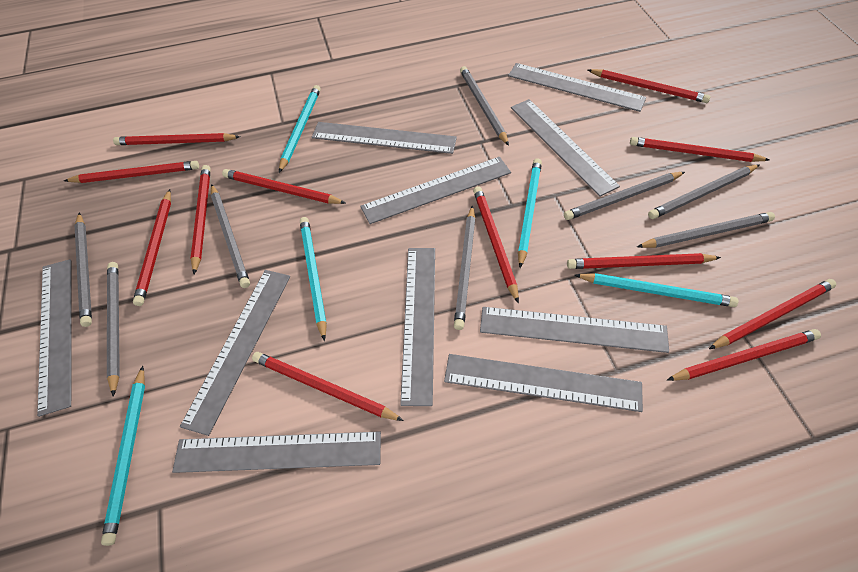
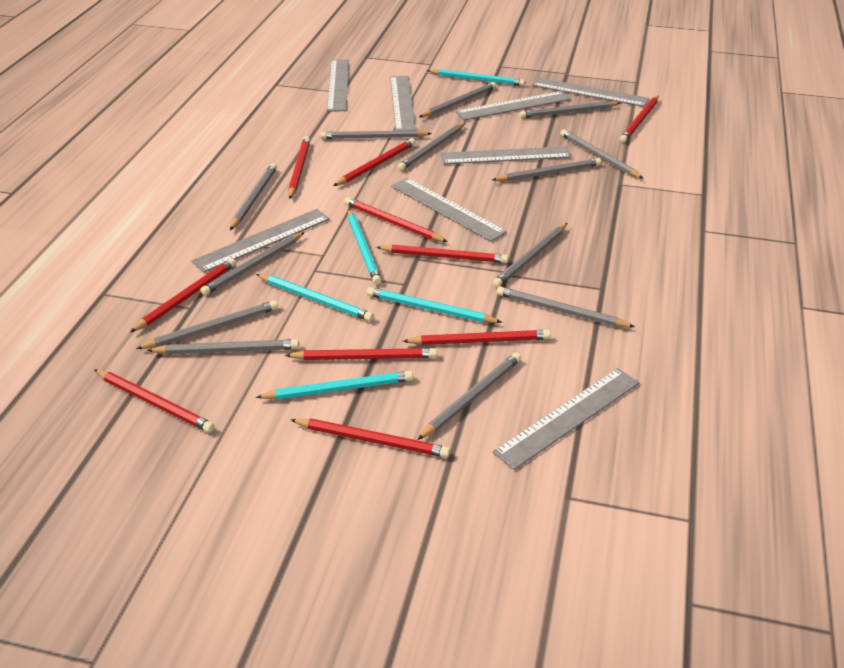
grey pencil: 8 -> 13
grey ruler: 10 -> 8
red pencil: 12 -> 10

